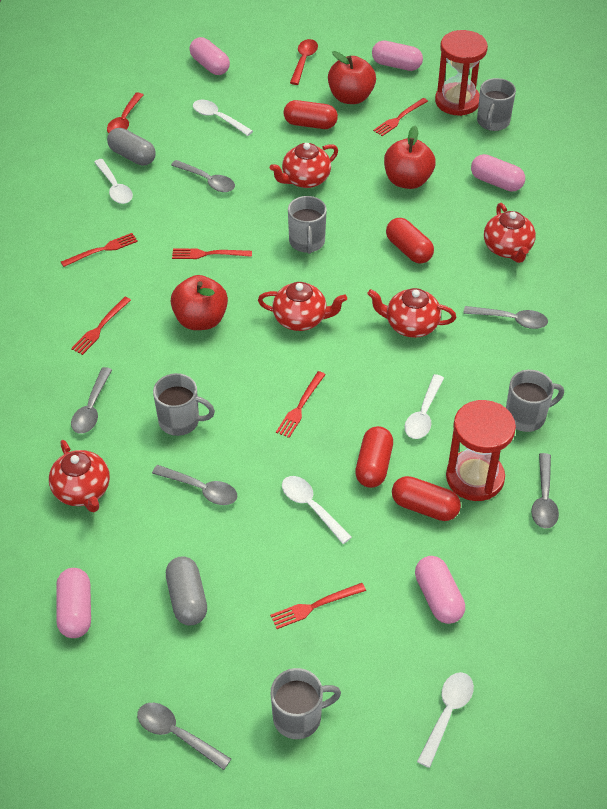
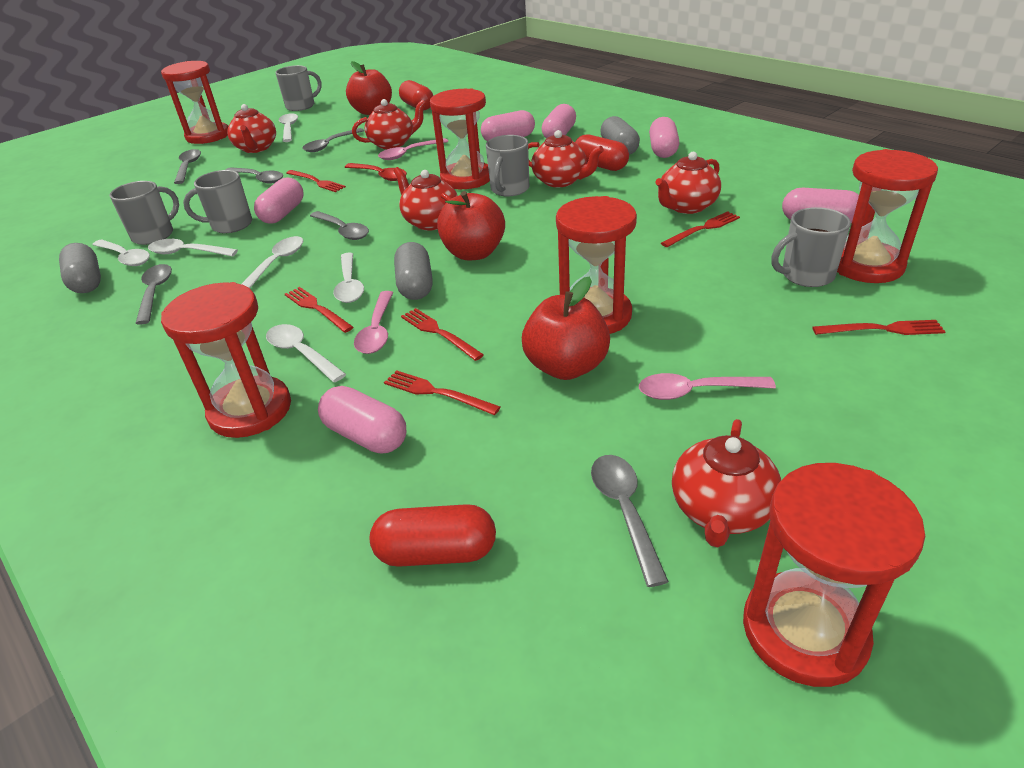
grey capsule: 2 -> 3
pink capsule: 5 -> 6
pink spoon: 0 -> 3
red capsule: 4 -> 3
red hourglass: 2 -> 6
red spoon: 2 -> 1
red teapot: 5 -> 6
white spoon: 5 -> 6

